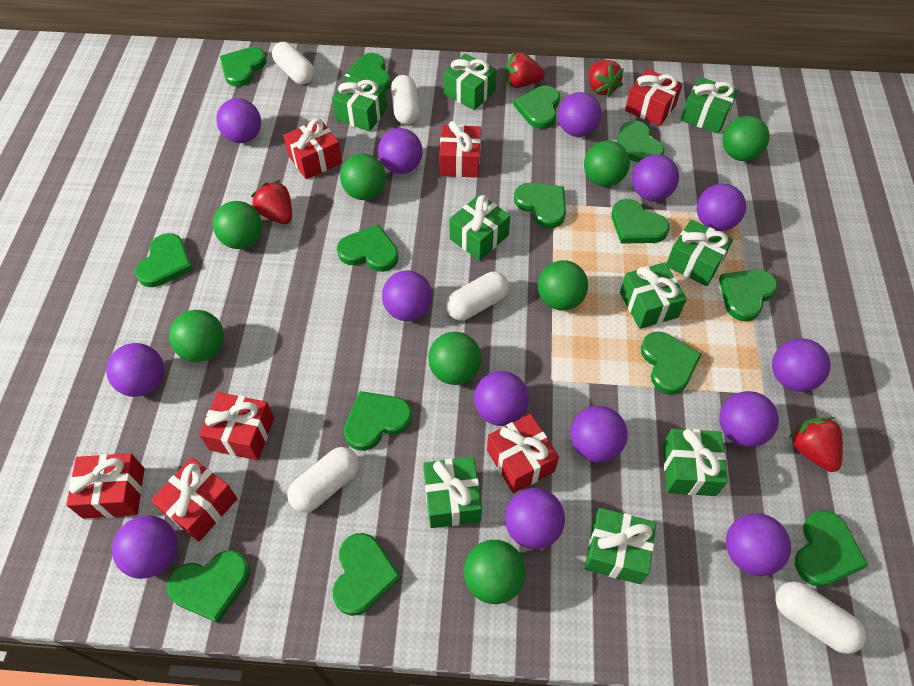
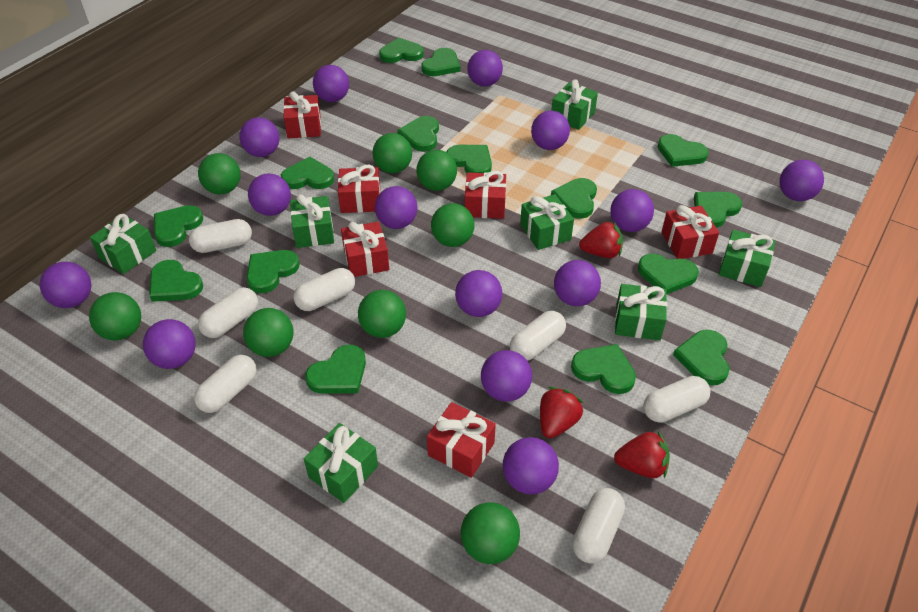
green gift: 9 -> 7
green heart: 14 -> 15
red gift: 7 -> 6
red strawberry: 4 -> 3
white capsule: 5 -> 7

